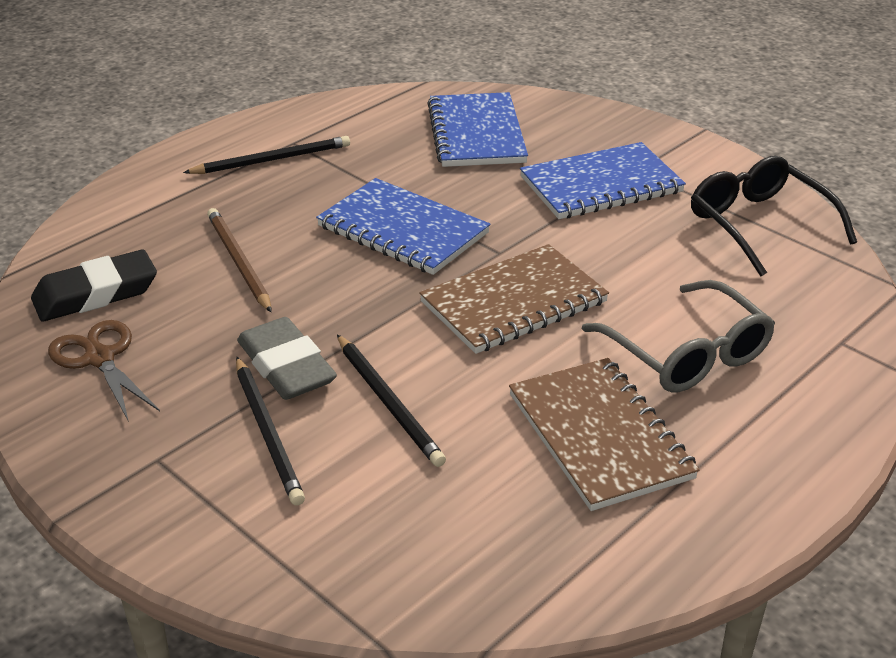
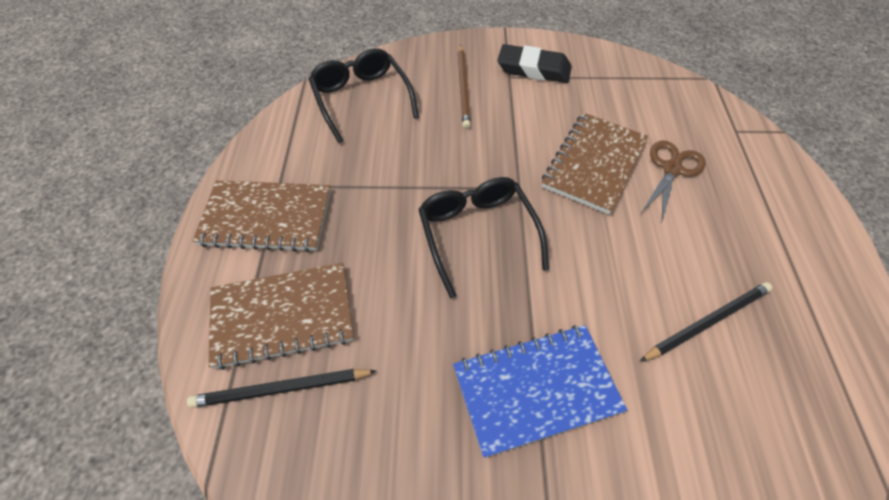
black glasses: 1 -> 2
black pencil: 3 -> 2
blue notebook: 3 -> 1
brown notebook: 2 -> 3
grey eraser: 1 -> 0
grey glasses: 1 -> 0

